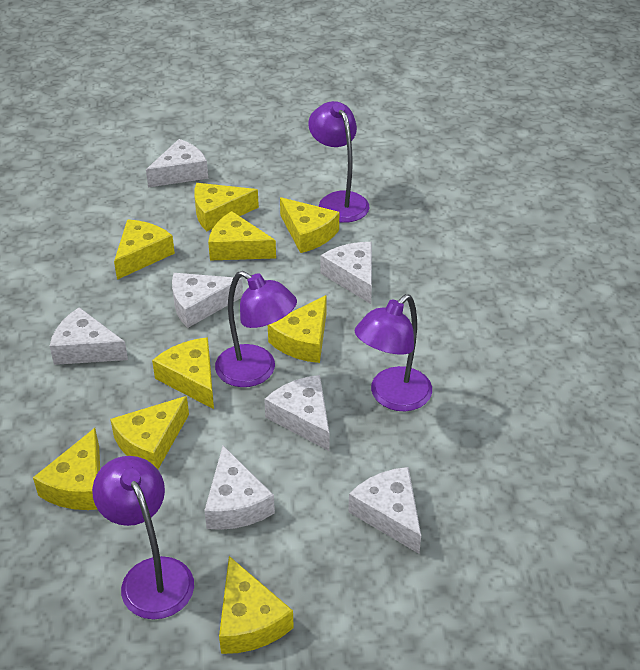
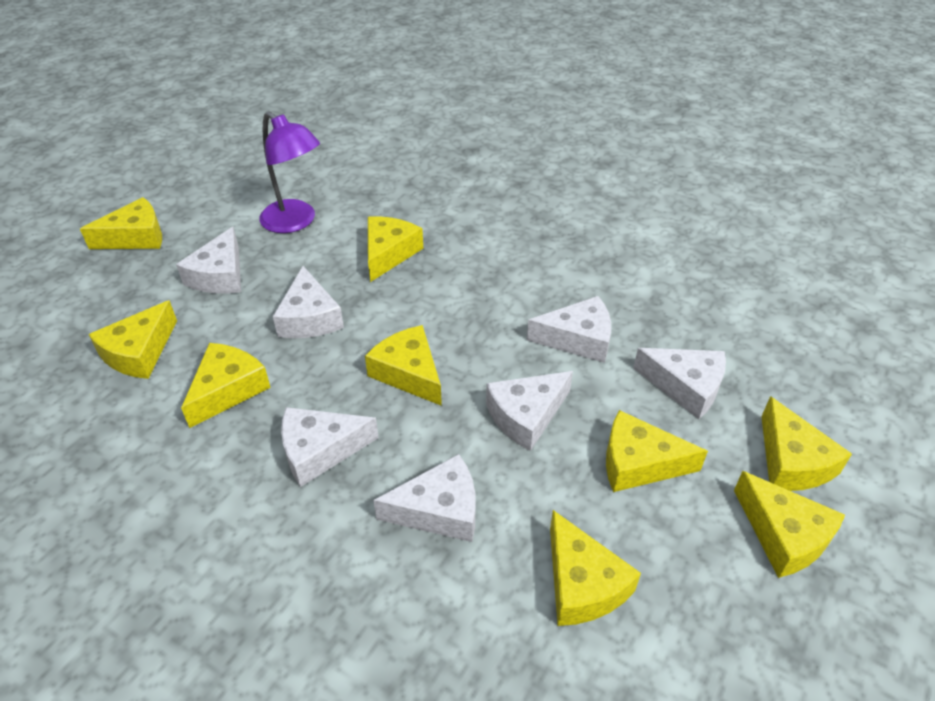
purple lamp: 4 -> 1

